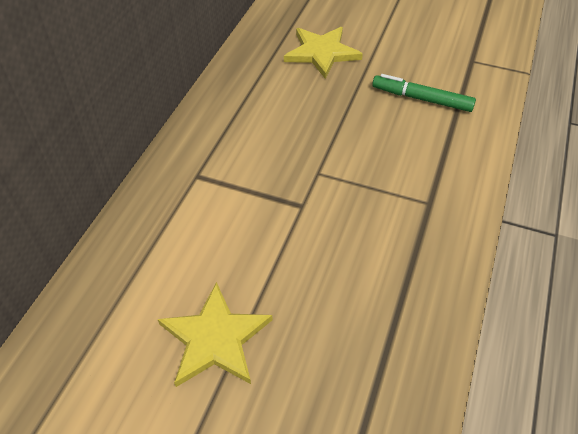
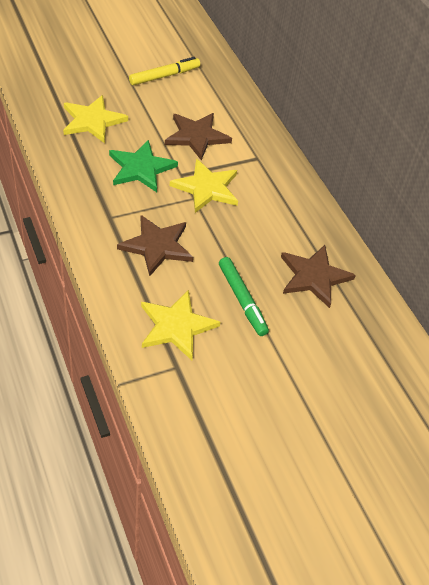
brown star: 0 -> 3
green star: 0 -> 1
yellow marker: 0 -> 1
yellow star: 2 -> 3

